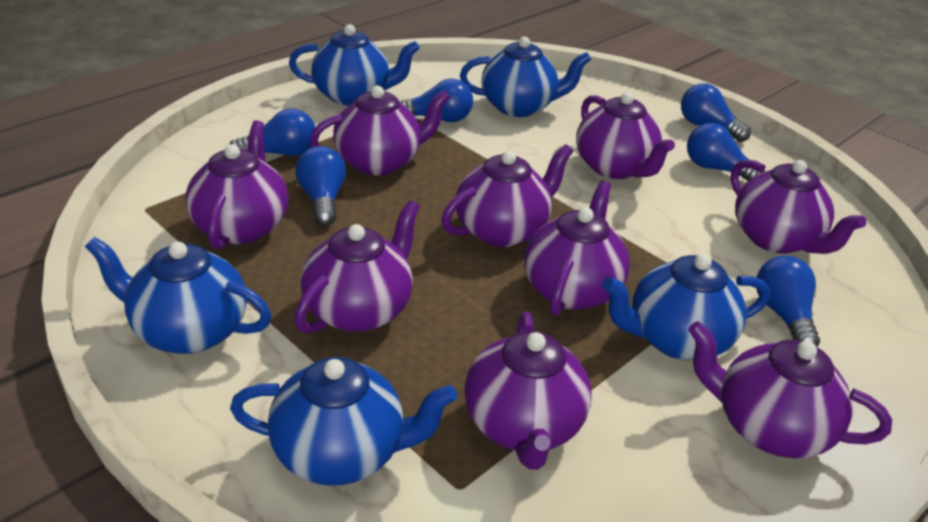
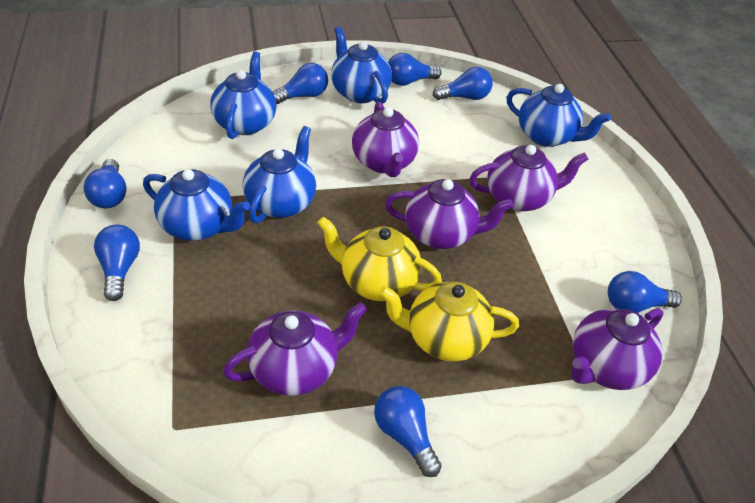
blue light bulb: 6 -> 7
purple teapot: 9 -> 5
yellow teapot: 0 -> 2

